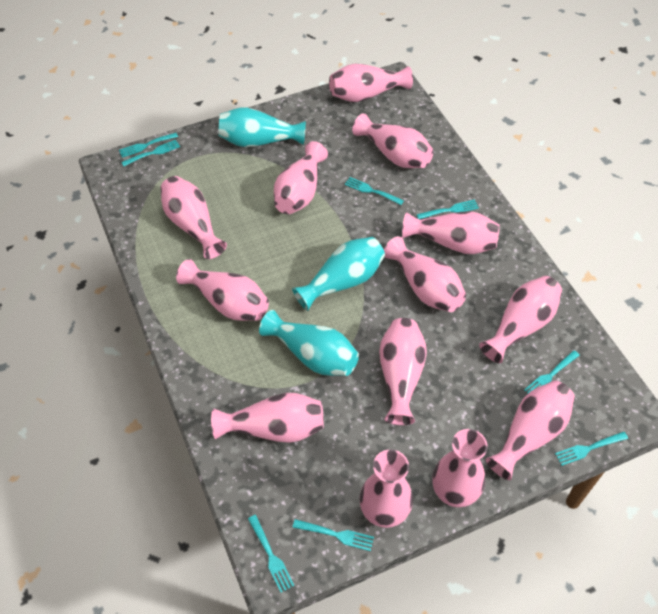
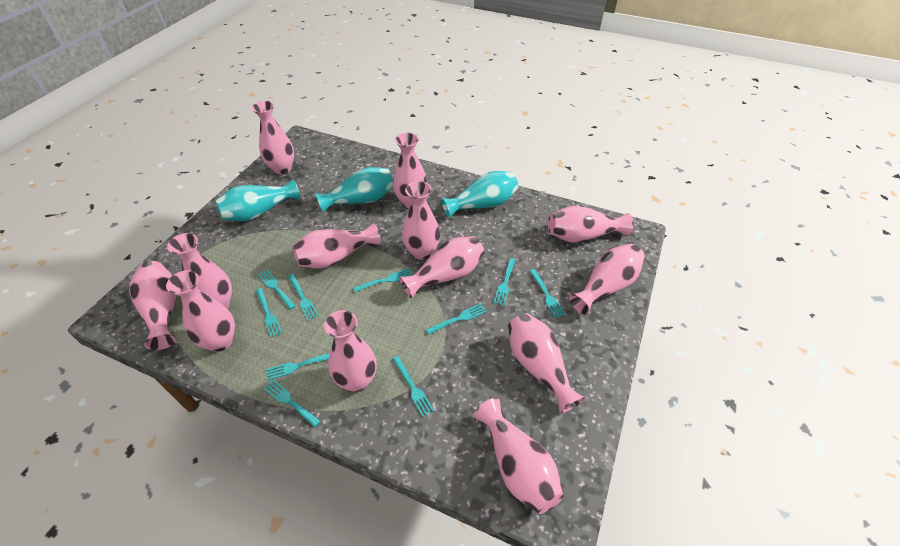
turquoise fork: 8 -> 10

